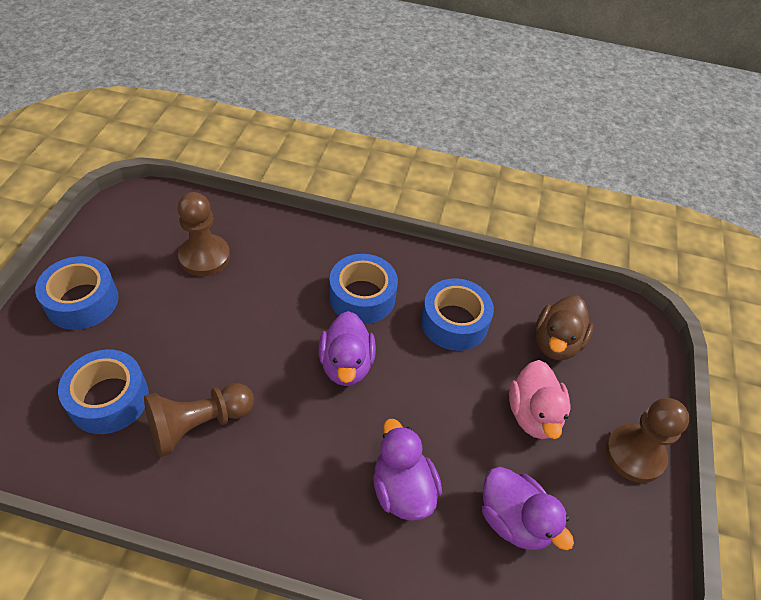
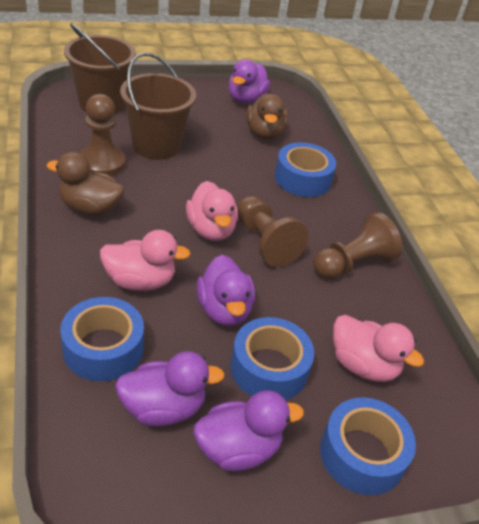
brown bucket: 0 -> 2
brown duck: 1 -> 2
pink duck: 1 -> 3
purple duck: 3 -> 4

